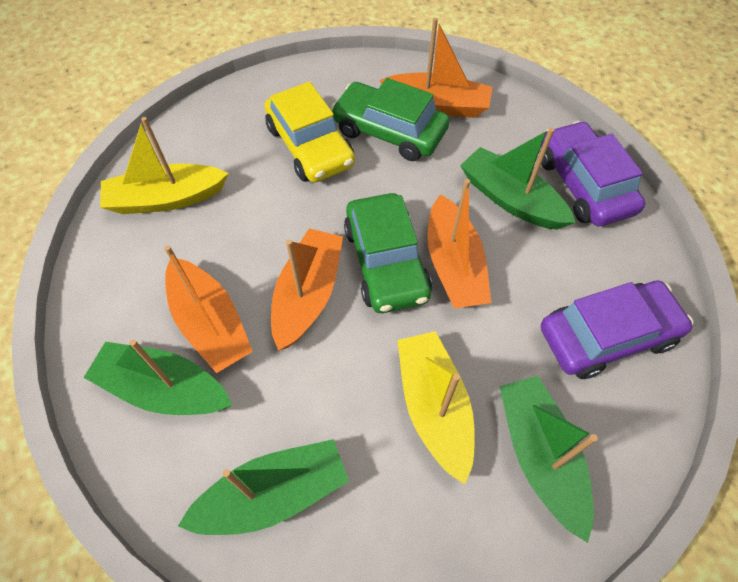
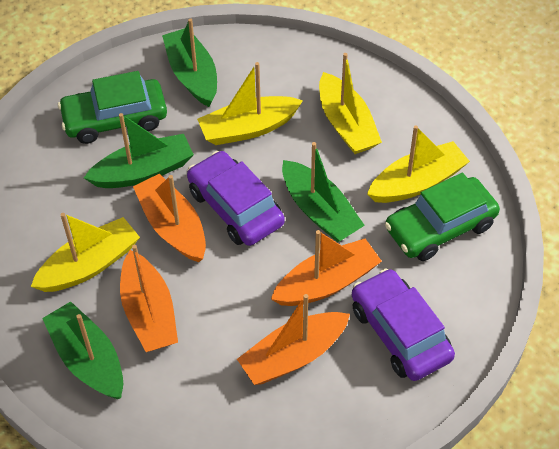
yellow boat: 2 -> 4
yellow car: 1 -> 0

